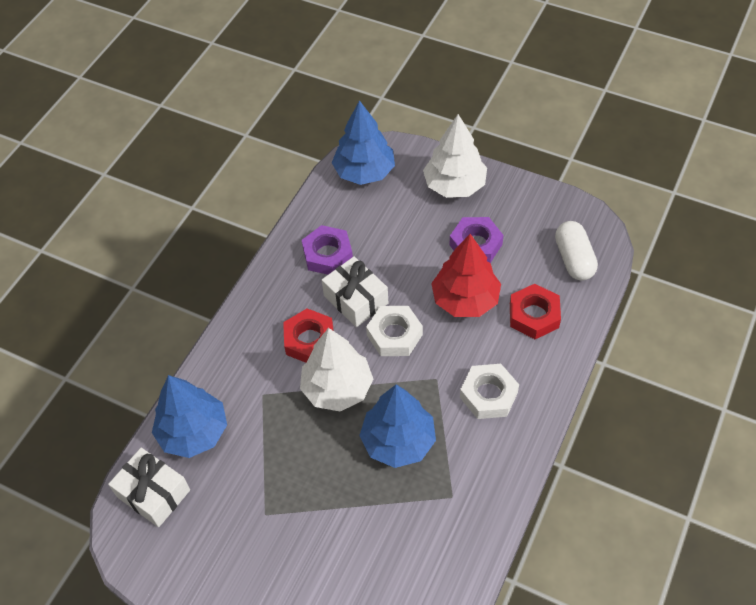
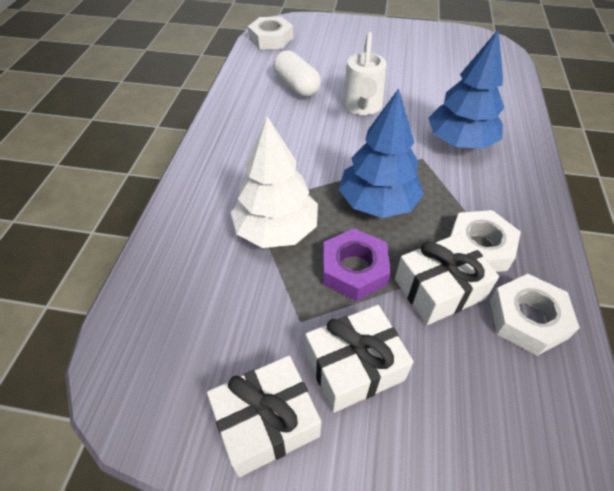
blue tree: 3 -> 2
purple nut: 2 -> 1
red nut: 2 -> 0
red tree: 1 -> 0
white gift: 2 -> 3
white nut: 2 -> 3
white tree: 2 -> 1
white watering can: 0 -> 1

